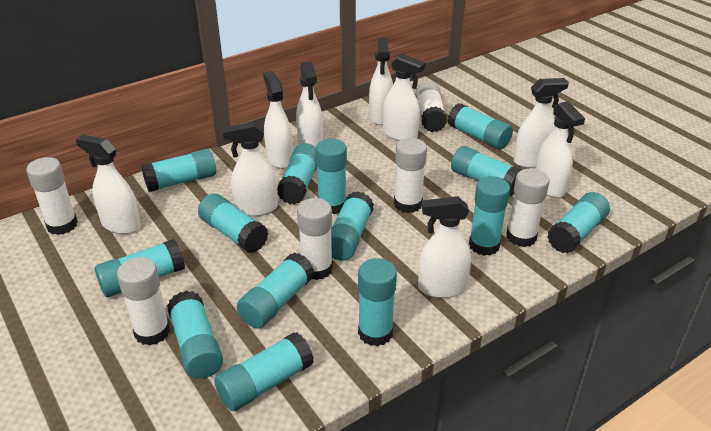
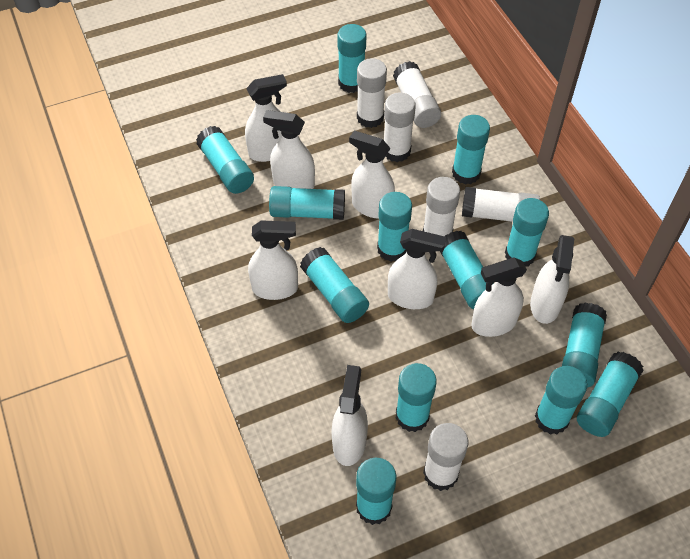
turquoise glue stick: 14 -> 13
white spray bottle: 9 -> 8

